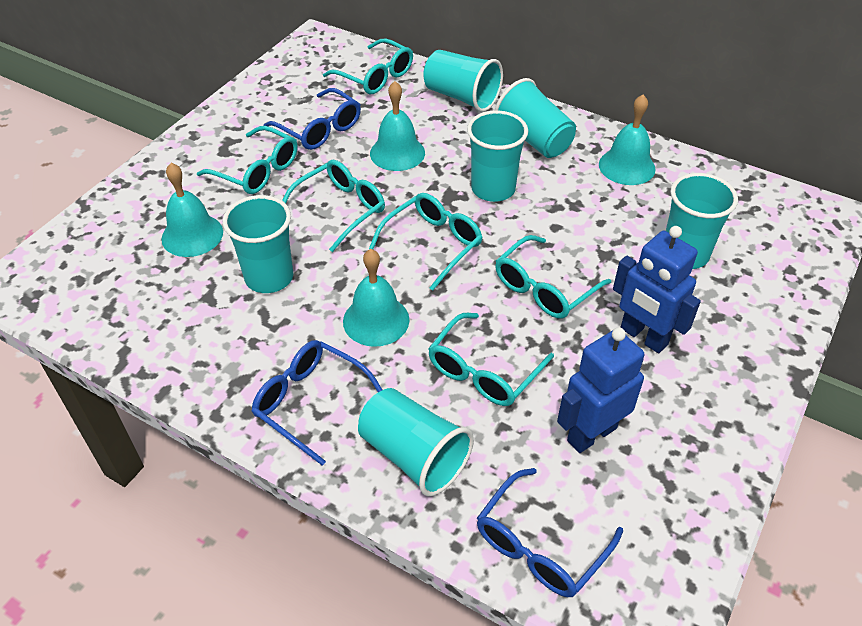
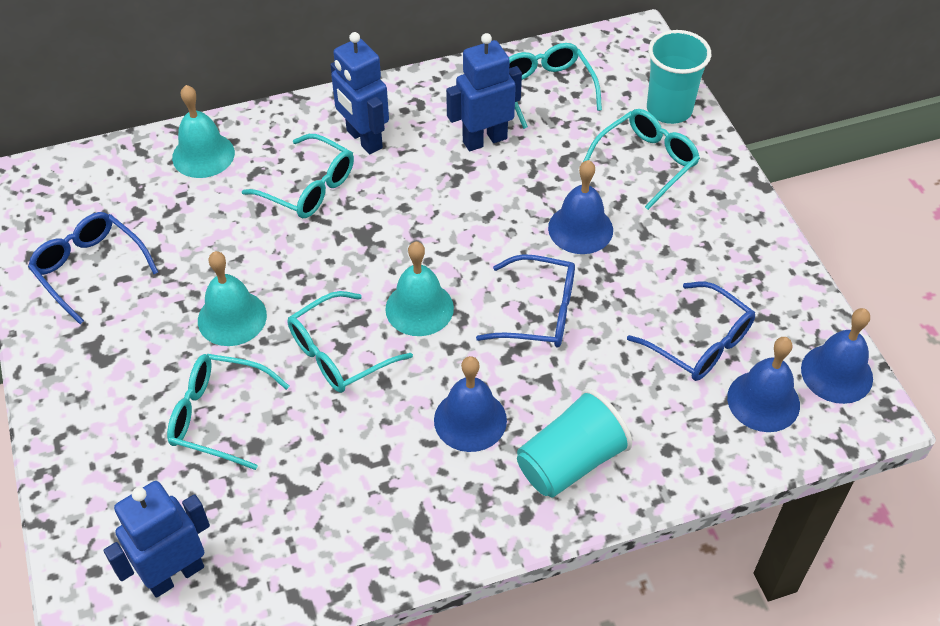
blue bell: 0 -> 4
blue robot: 2 -> 3
turquoise bell: 4 -> 3
turquoise cup: 6 -> 2
turquoise glasses: 6 -> 5

